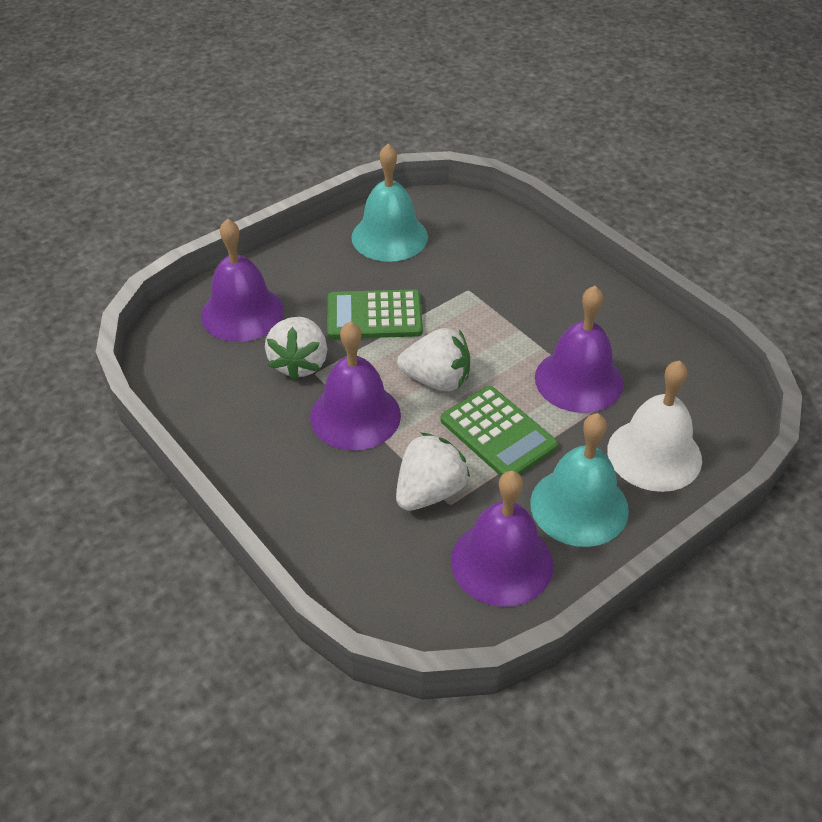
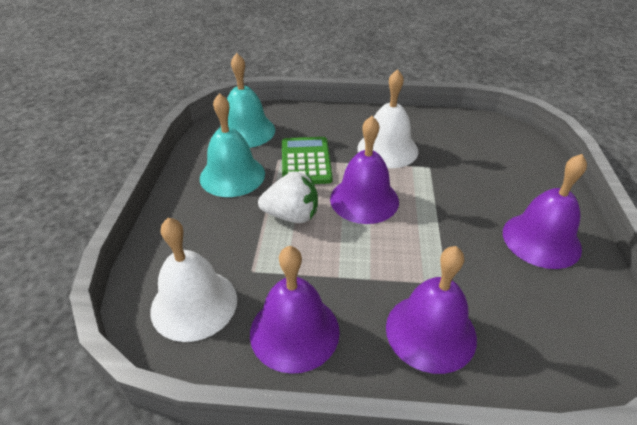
green calculator: 2 -> 1
white bell: 1 -> 2
white strawberry: 3 -> 1

